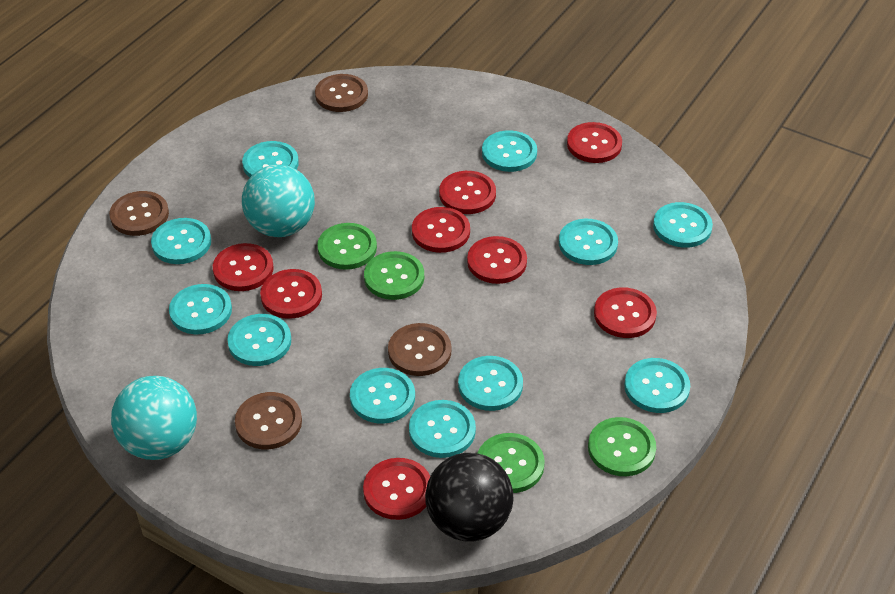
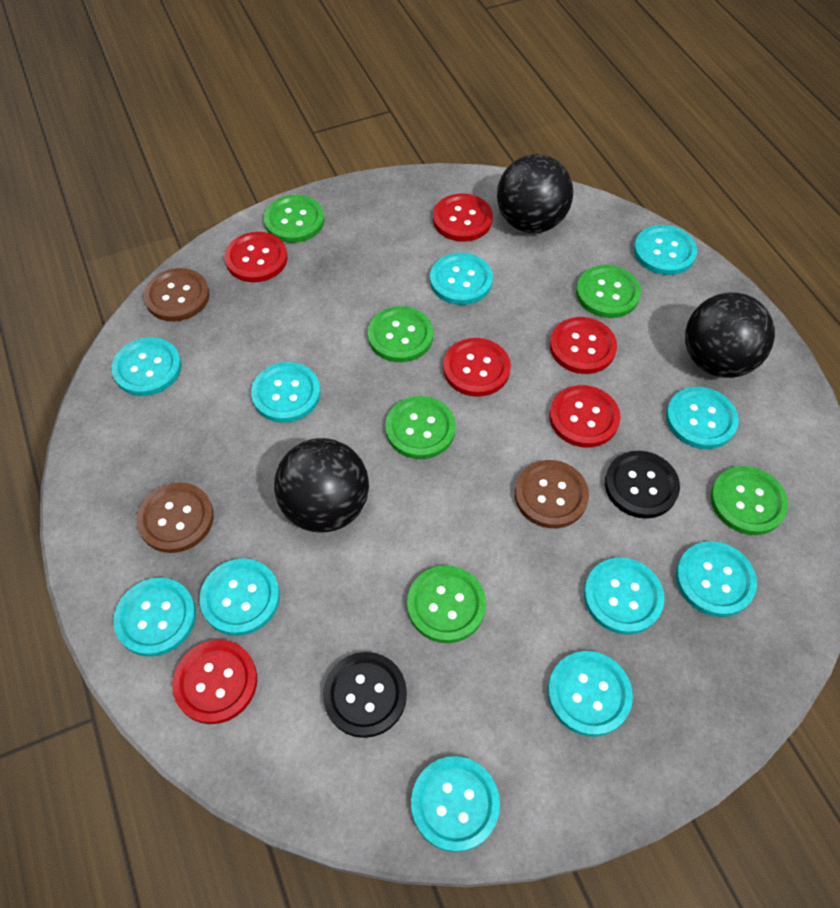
black ball: 1 -> 3
black button: 0 -> 2
brown button: 4 -> 3
green button: 4 -> 6
red button: 8 -> 6
turquoise ball: 2 -> 0

